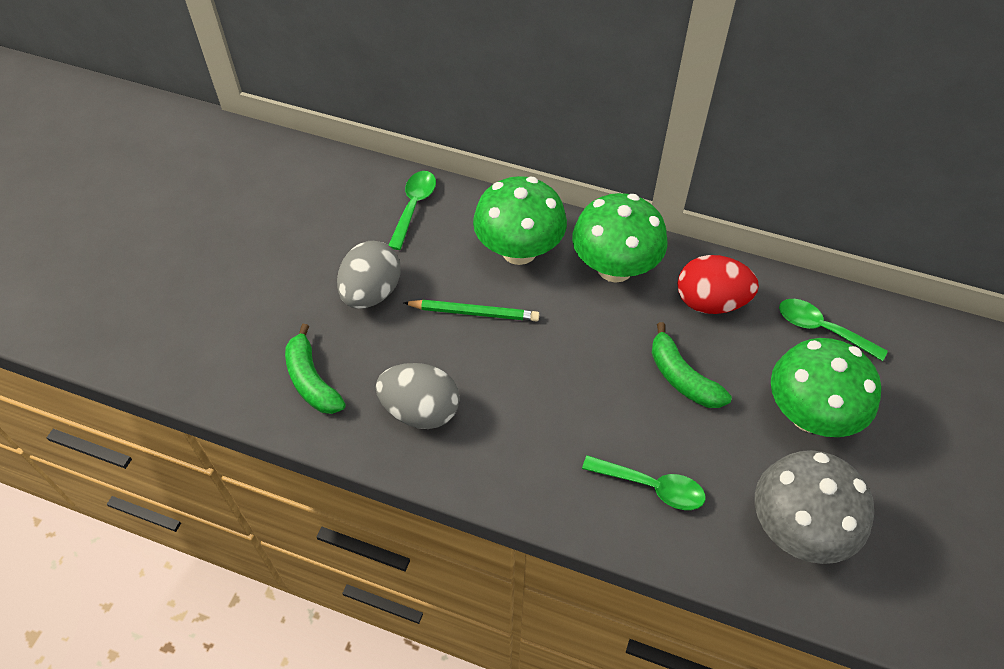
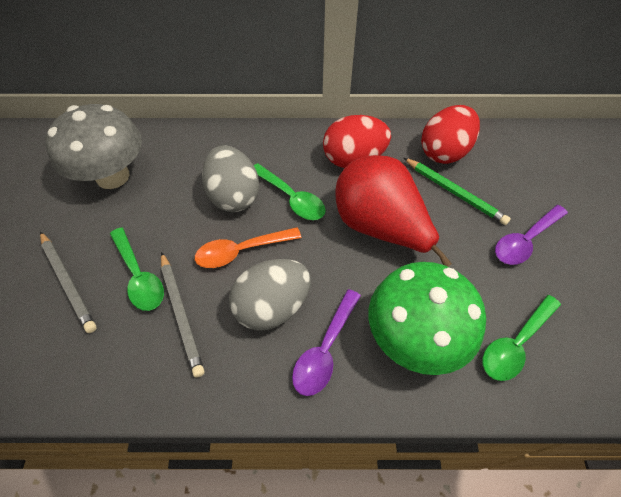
green banana: 2 -> 0
green mushroom: 3 -> 1
grey pencil: 0 -> 2
orange spoon: 0 -> 1
purple spoon: 0 -> 2
red egg: 1 -> 2
red pear: 0 -> 1

